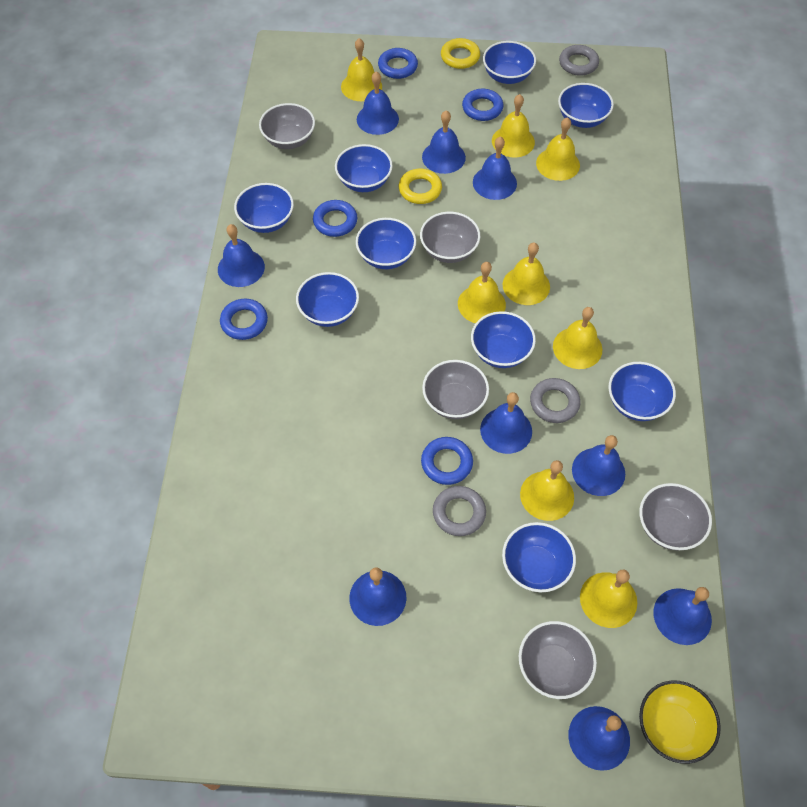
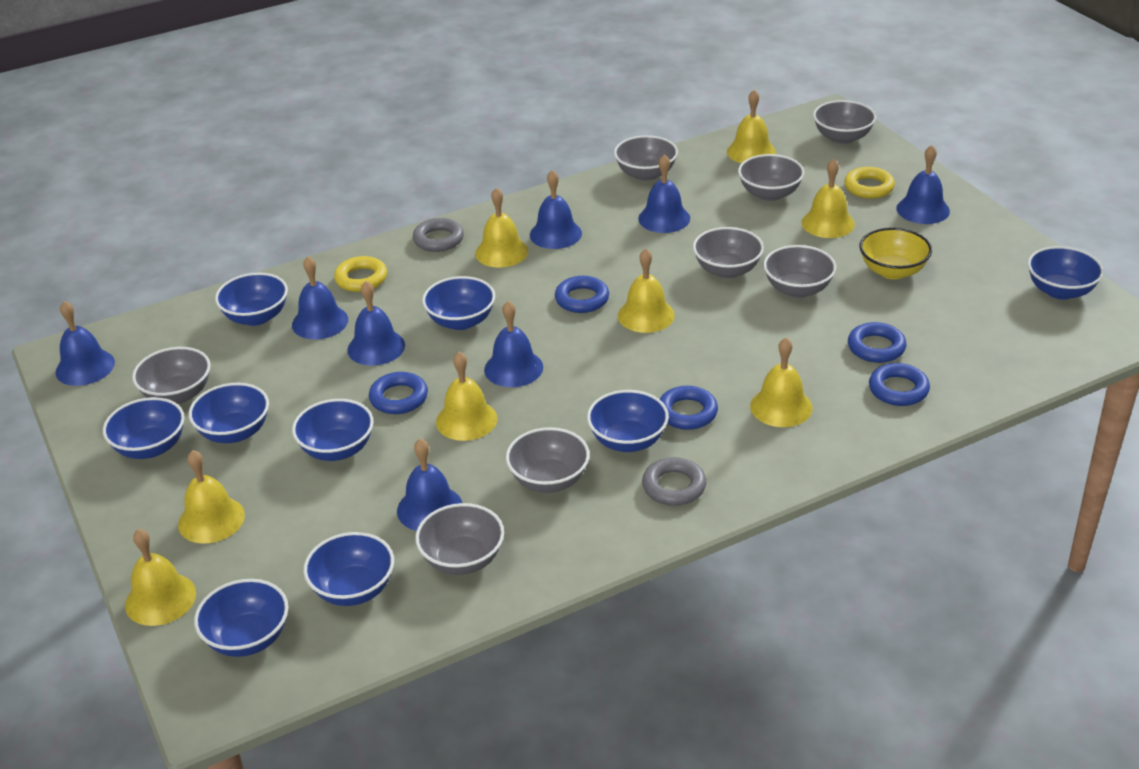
blue bell: 9 -> 8
grey bowl: 5 -> 8
grey ring: 3 -> 2

